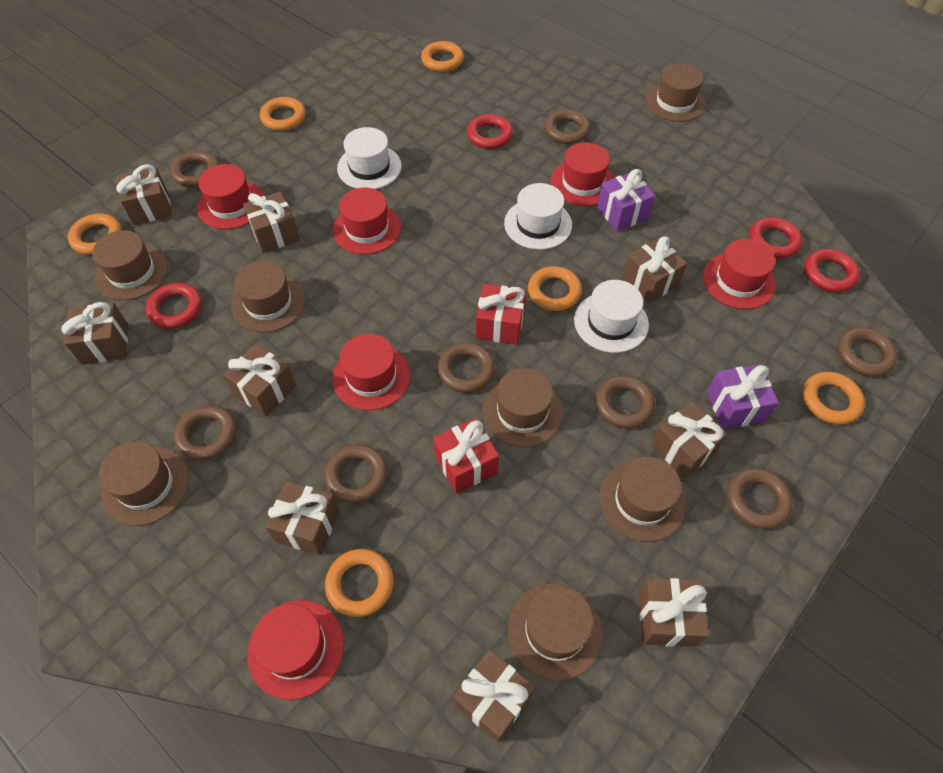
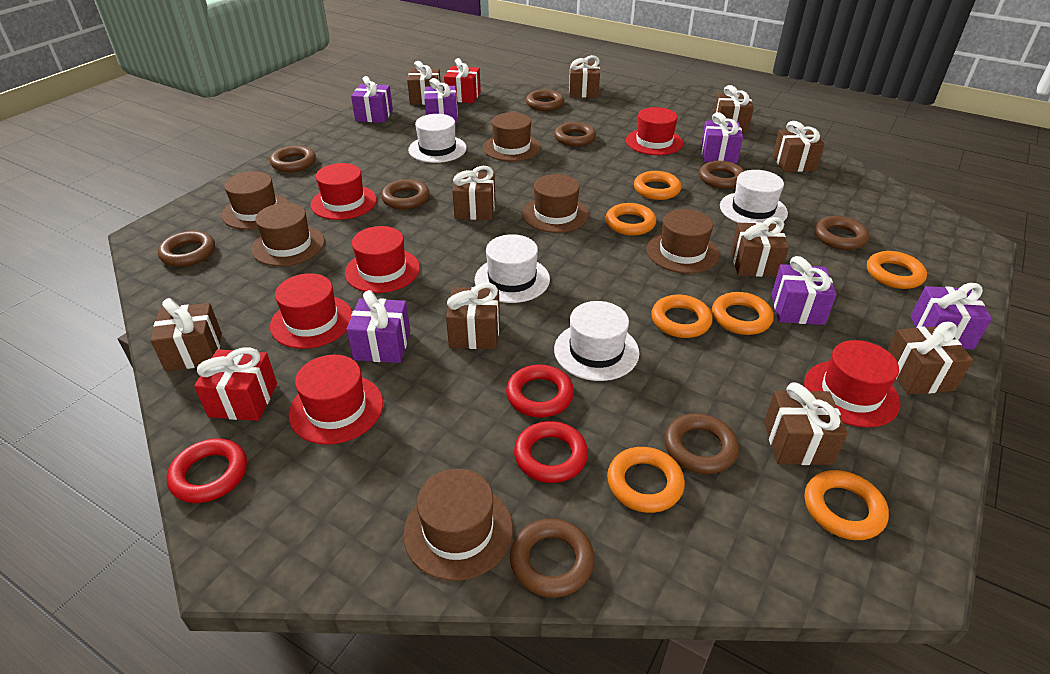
brown gift: 9 -> 10
brown hat: 7 -> 6
brown ring: 8 -> 9
orange ring: 6 -> 7
purple gift: 2 -> 6
red ring: 4 -> 3
white hat: 3 -> 4

